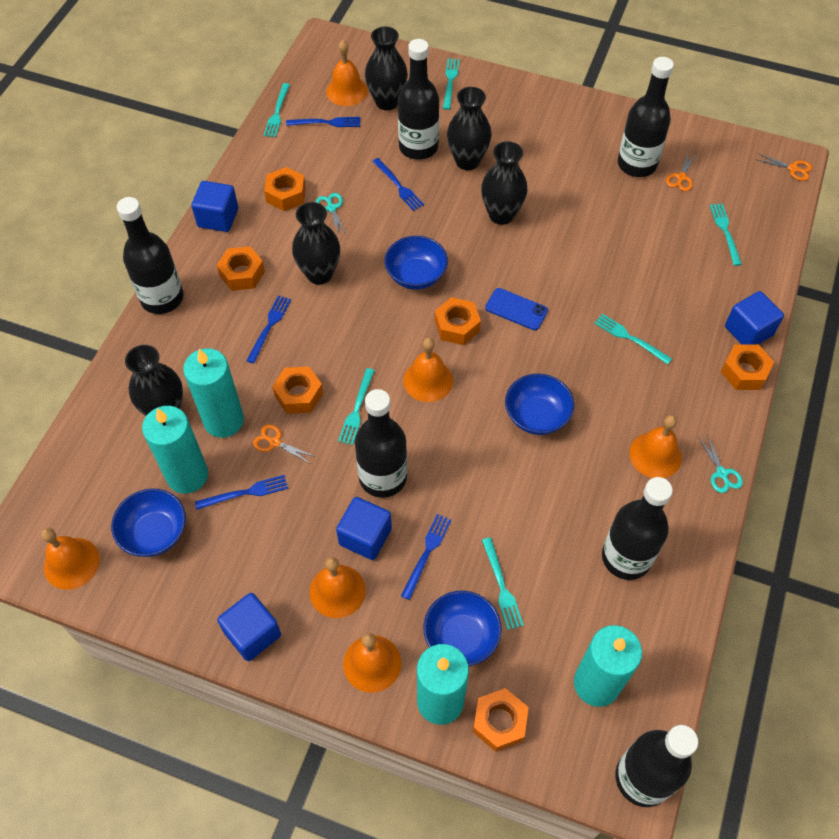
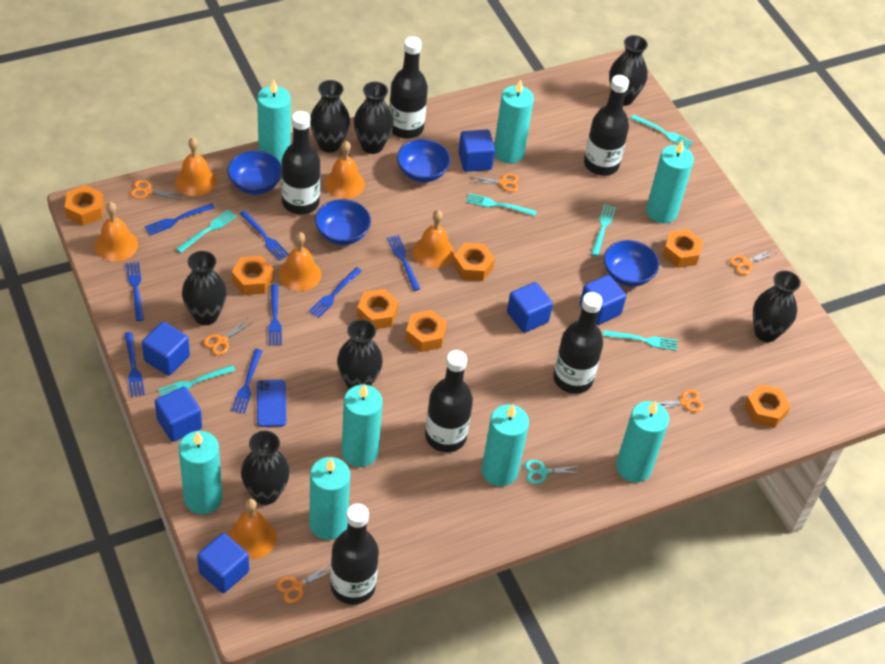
black vase: 5 -> 7
blue cube: 4 -> 6
blue fork: 5 -> 8
orange nut: 6 -> 7
orange scissors: 3 -> 6
turquoise candle: 4 -> 8
turquoise scissors: 2 -> 1

